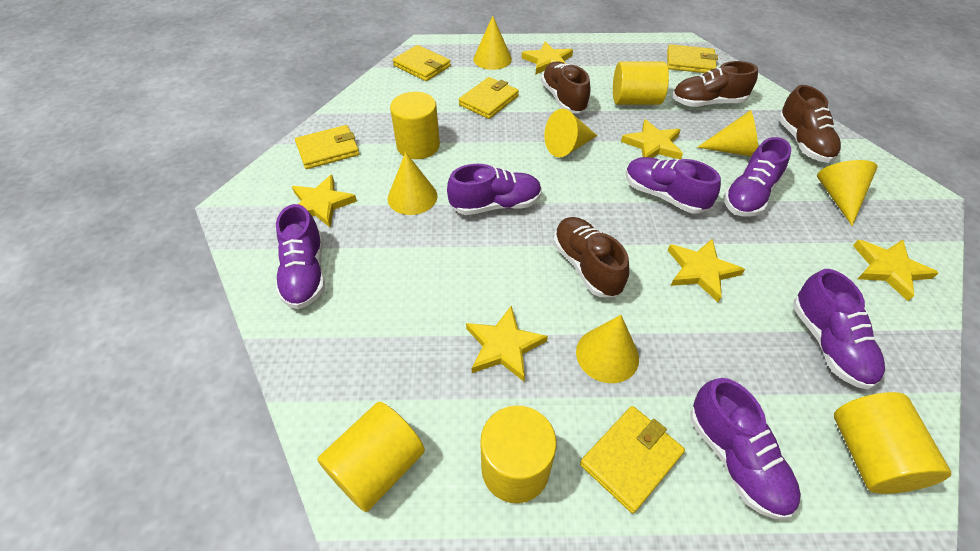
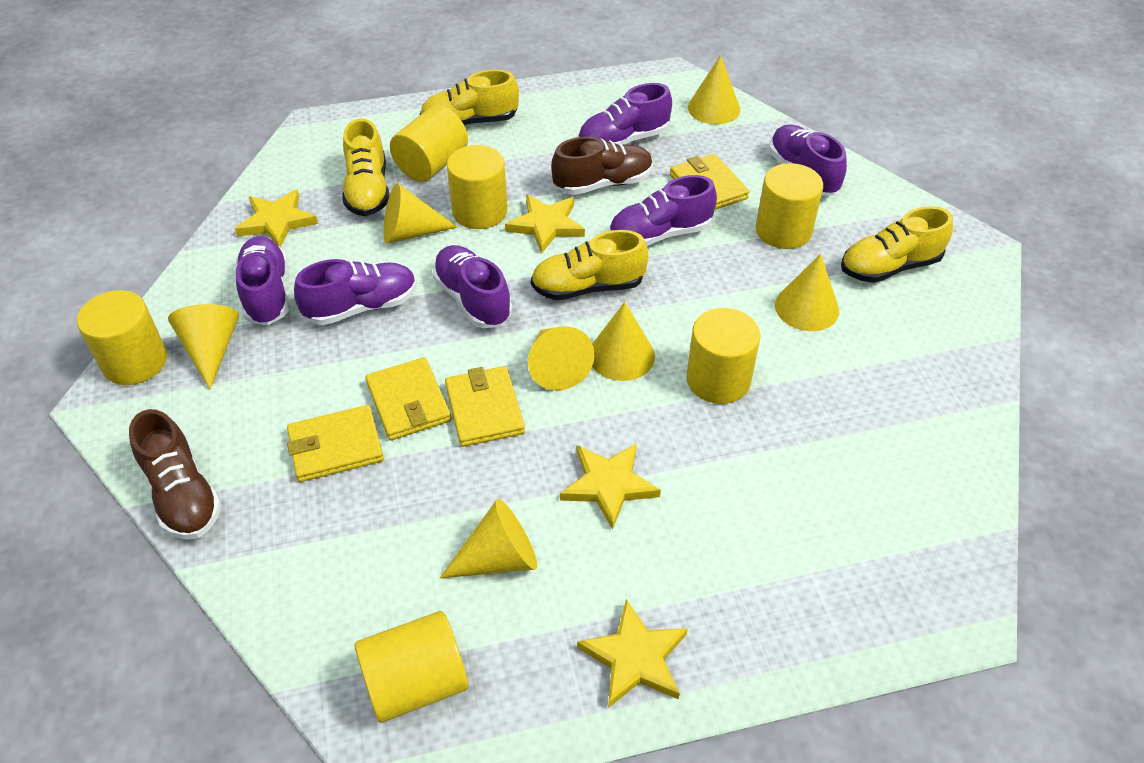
brown shoe: 4 -> 2
yellow cone: 6 -> 7
yellow cylinder: 5 -> 6
yellow shoe: 0 -> 4
yellow star: 6 -> 4
yellow wallet: 5 -> 4

